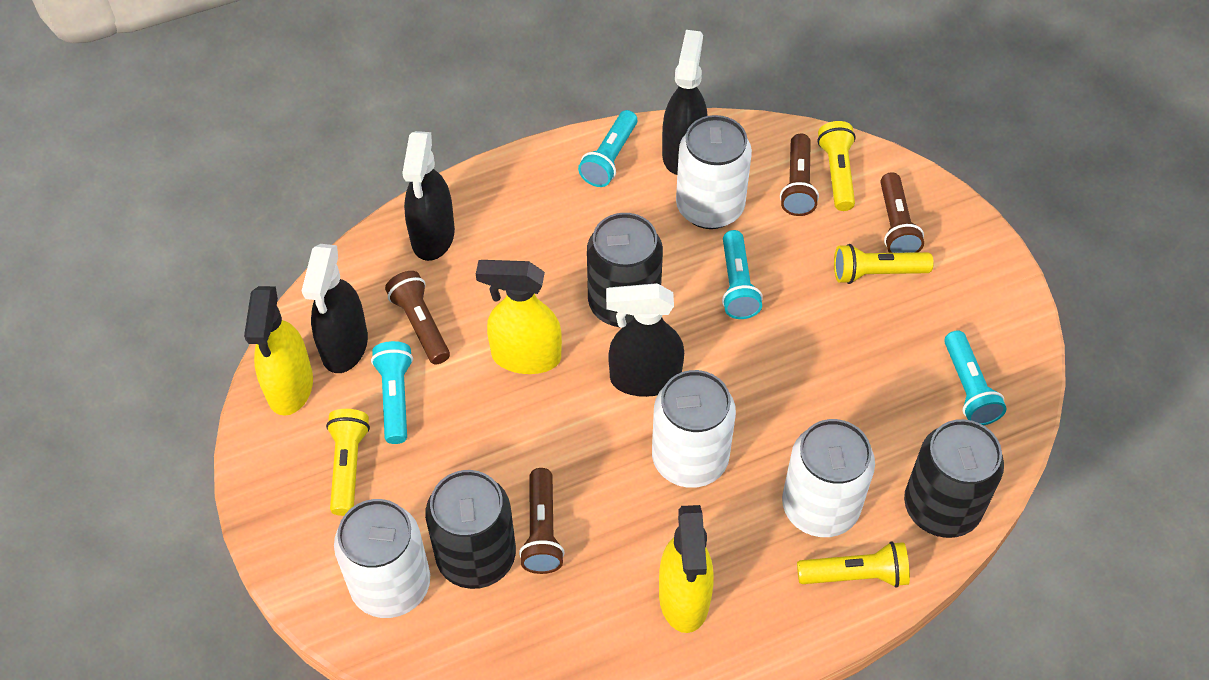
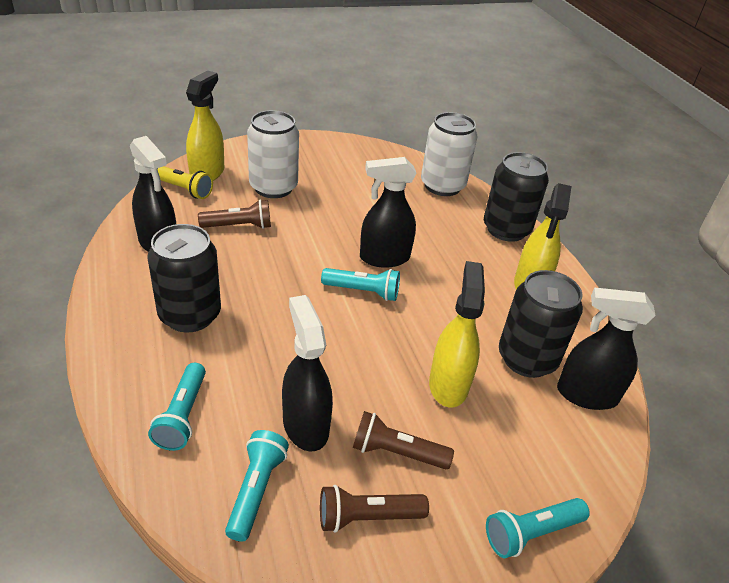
brown flashlight: 4 -> 3
white can: 4 -> 2
yellow flashlight: 4 -> 1

